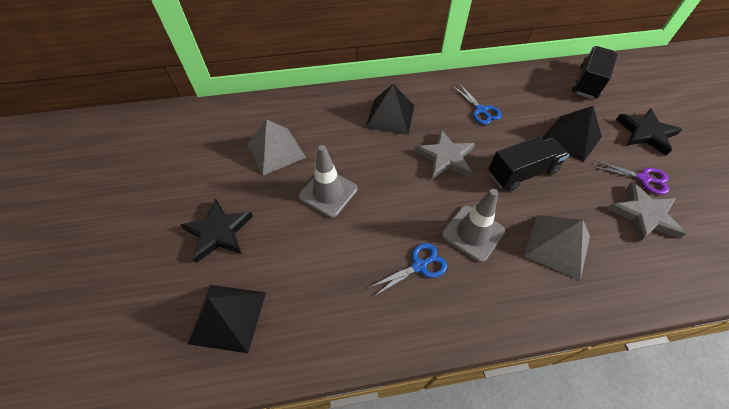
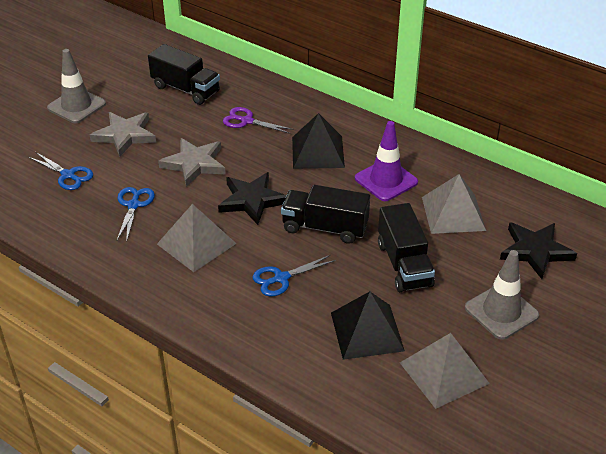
black pyramid: 3 -> 2
black truck: 2 -> 3
blue scissors: 2 -> 3
grey pyramid: 2 -> 3
purple traffic cone: 0 -> 1

